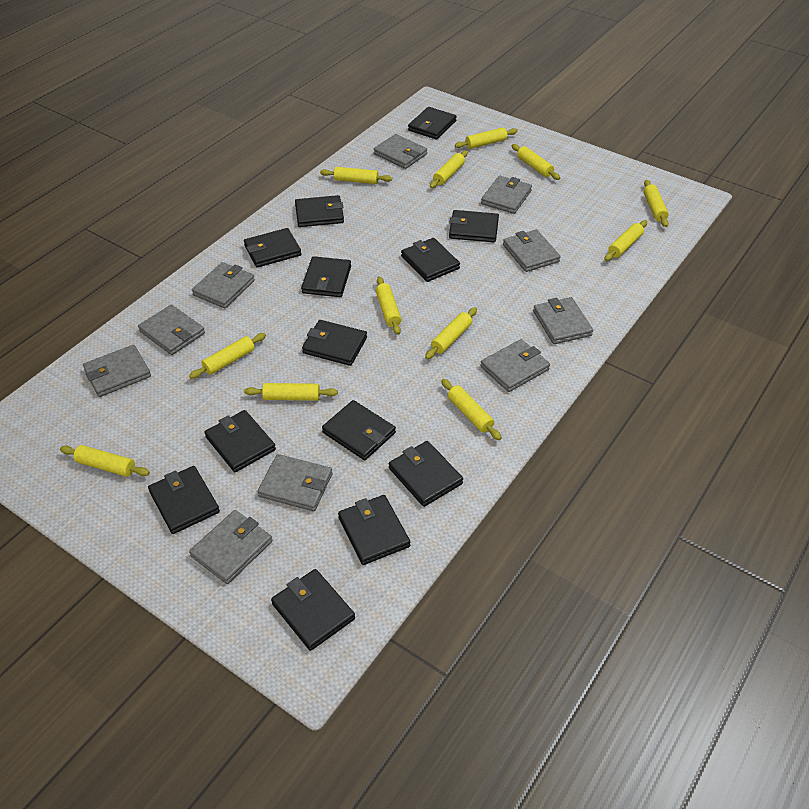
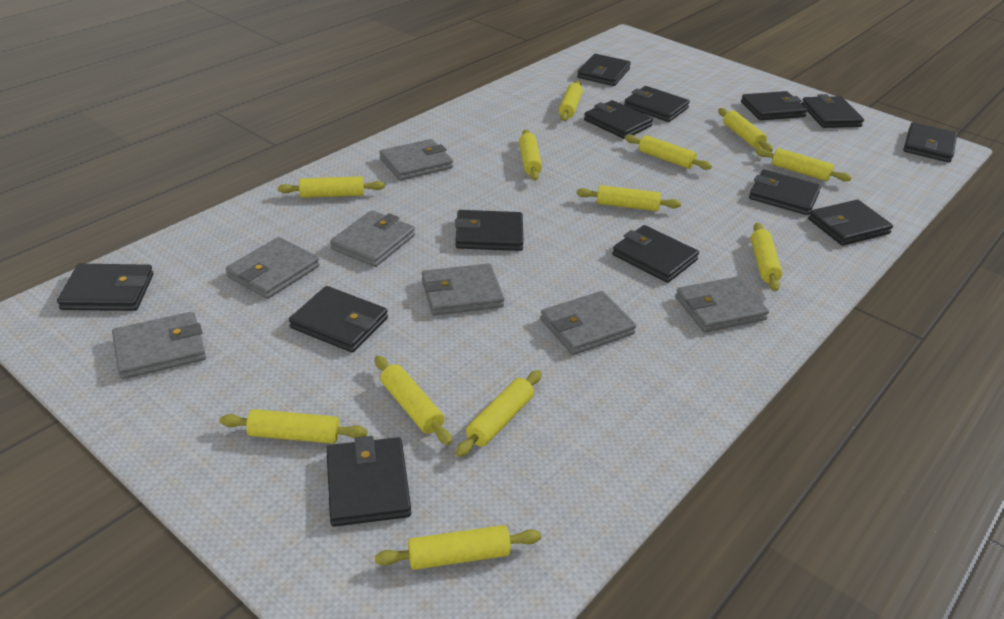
grey wallet: 10 -> 7

